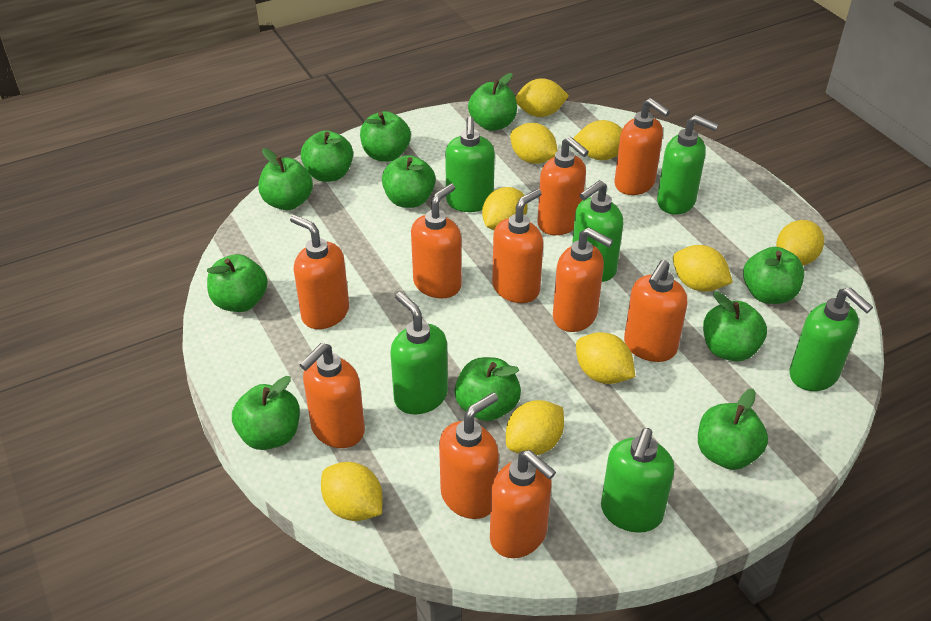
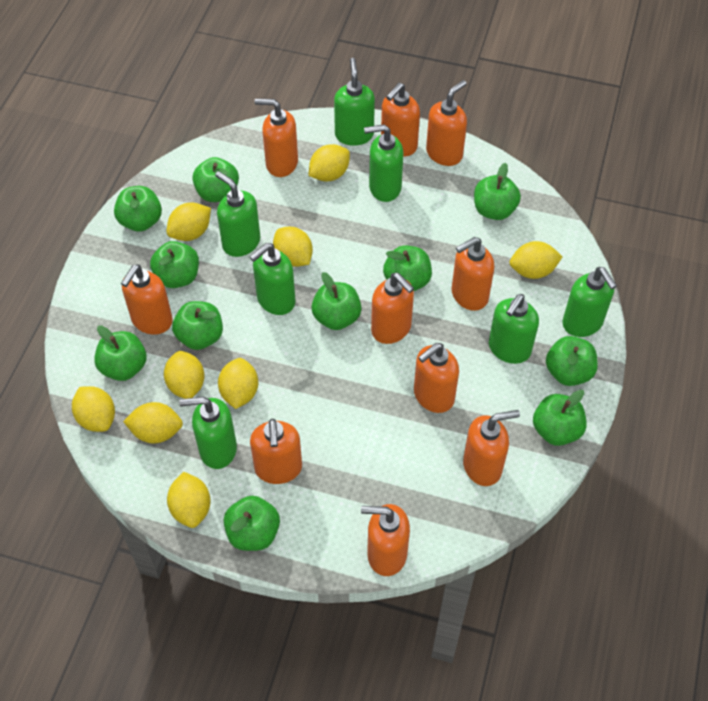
green soap dispenser: 6 -> 7

